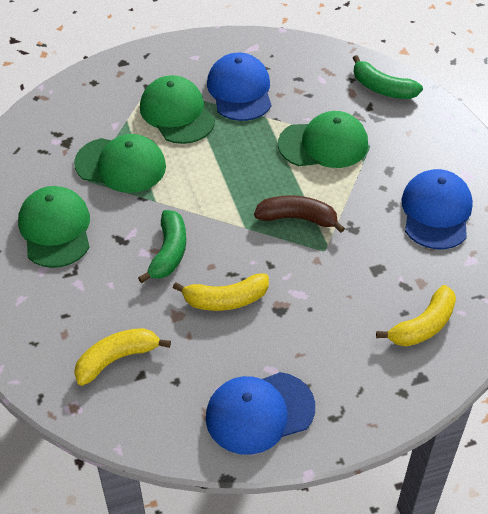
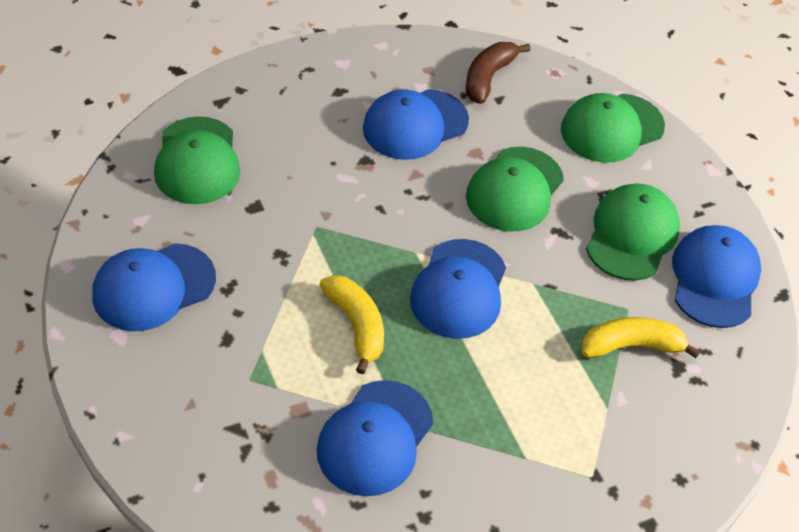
blue cap: 3 -> 5
green banana: 2 -> 0
yellow banana: 3 -> 2

